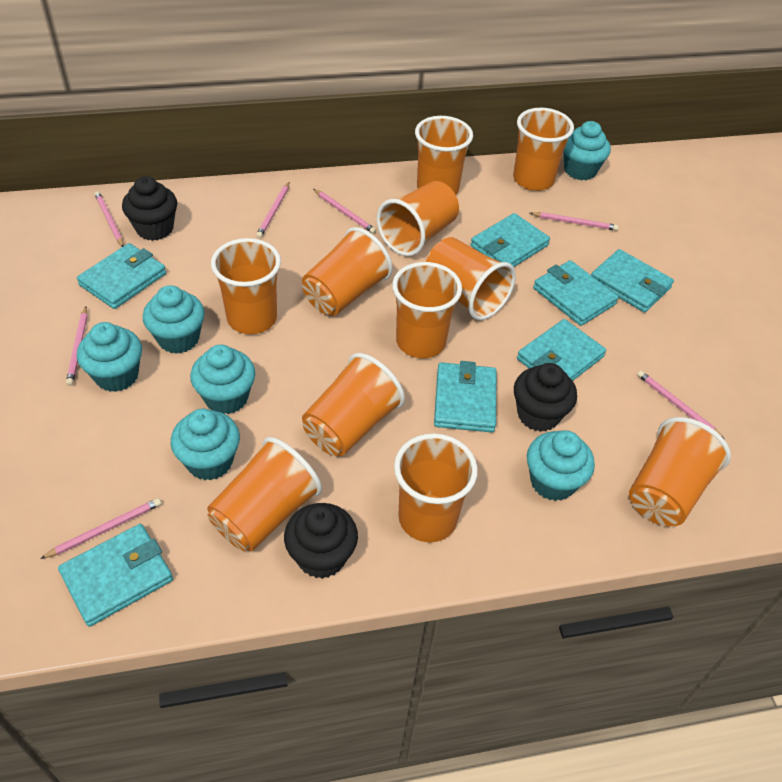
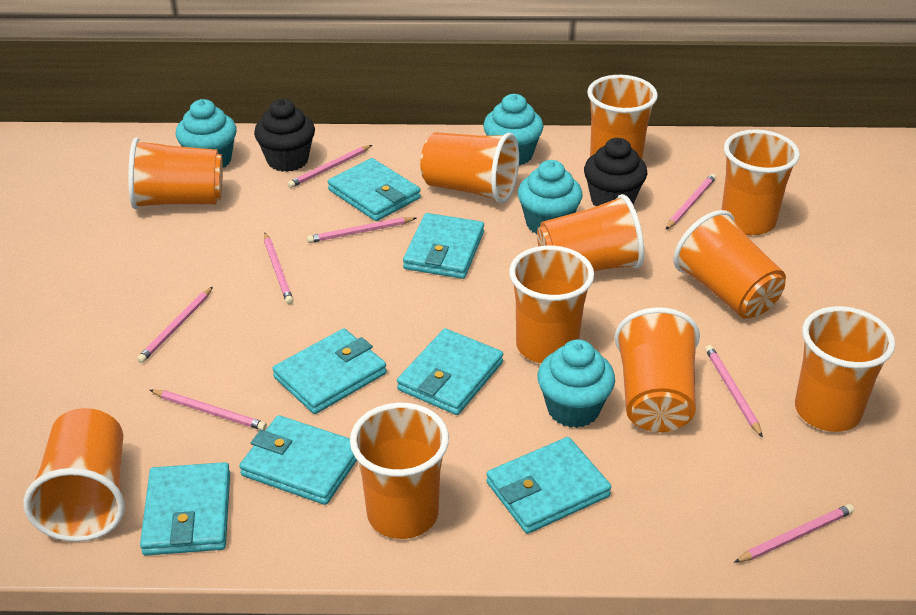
black cupcake: 3 -> 2
pink pencil: 7 -> 8
turquoise cupcake: 6 -> 4

